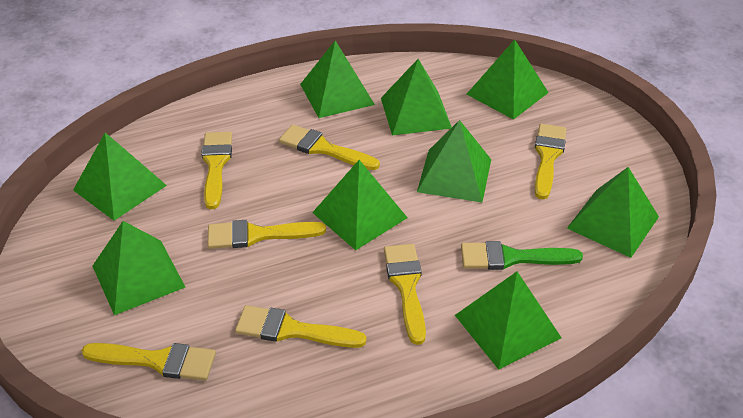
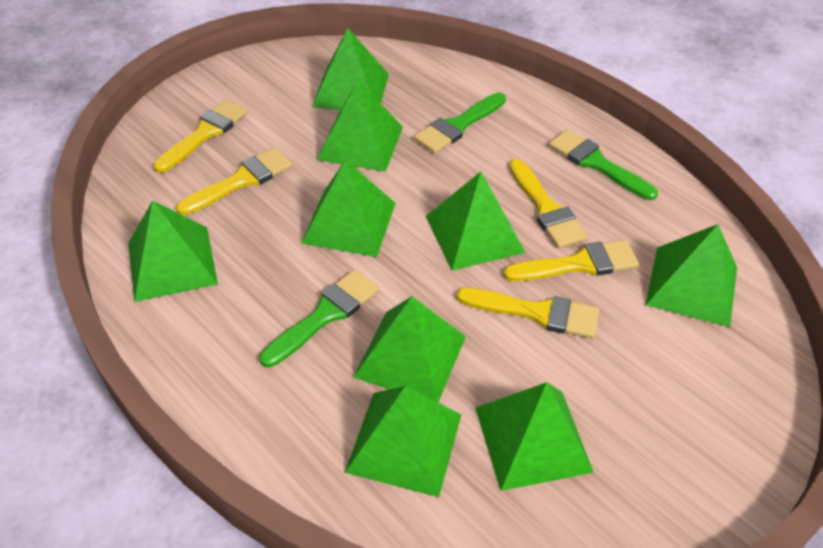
green brush: 1 -> 3
yellow brush: 7 -> 5

